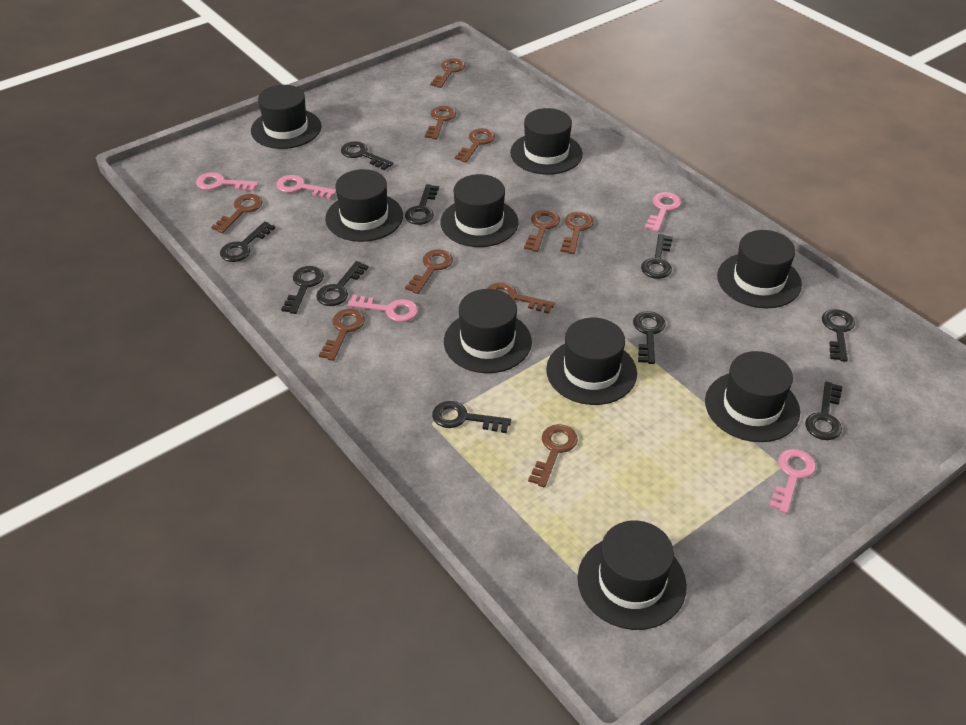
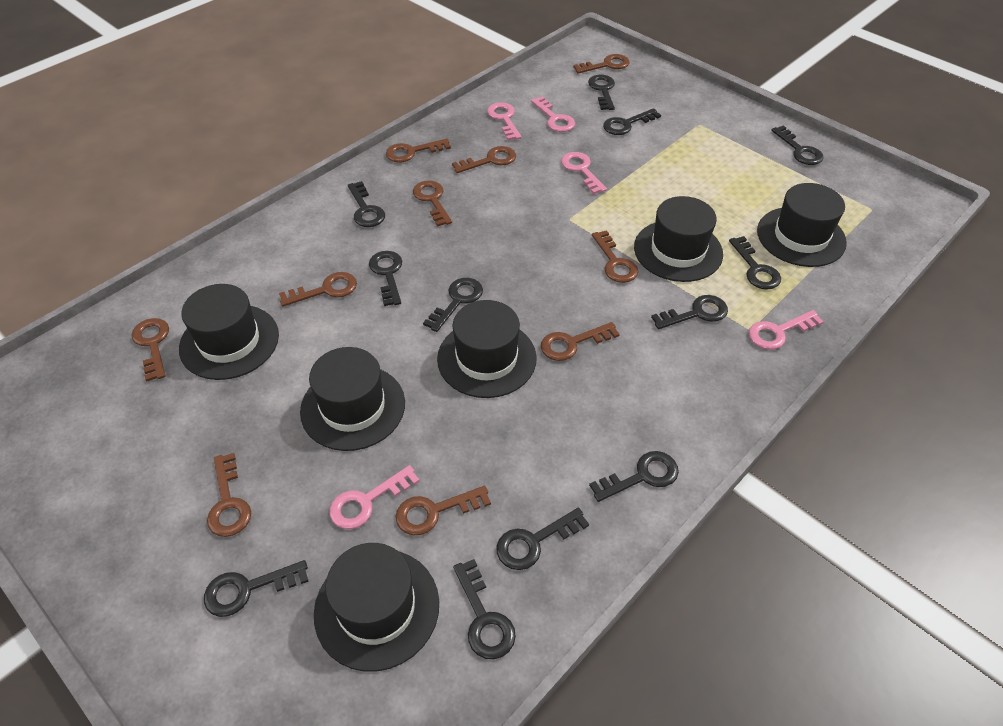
black hat: 9 -> 6
black key: 10 -> 12

